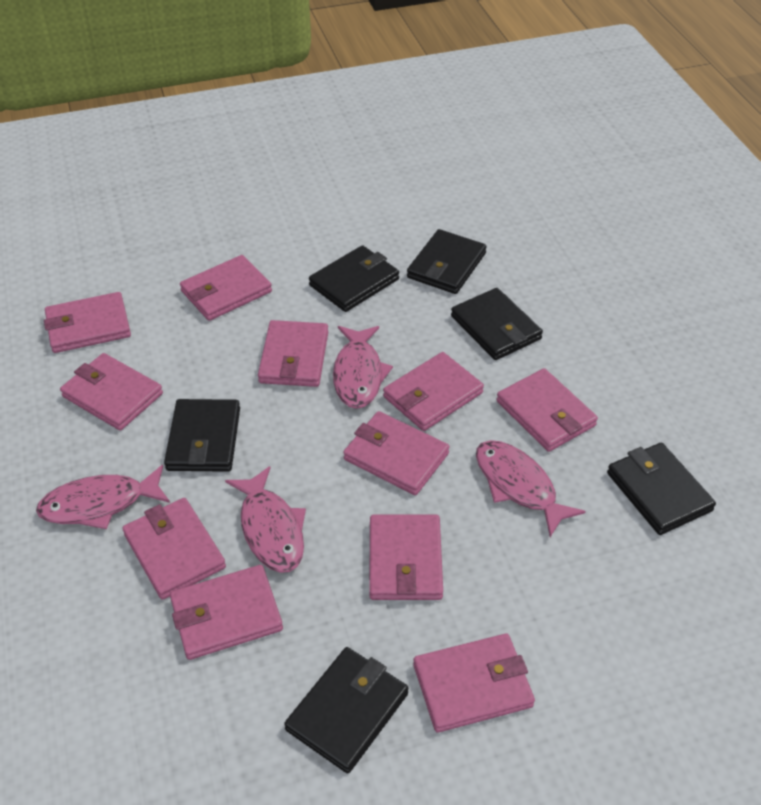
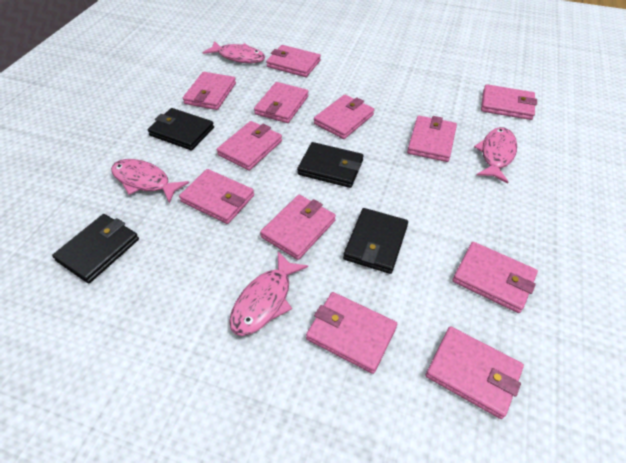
black wallet: 6 -> 4
pink wallet: 11 -> 12

